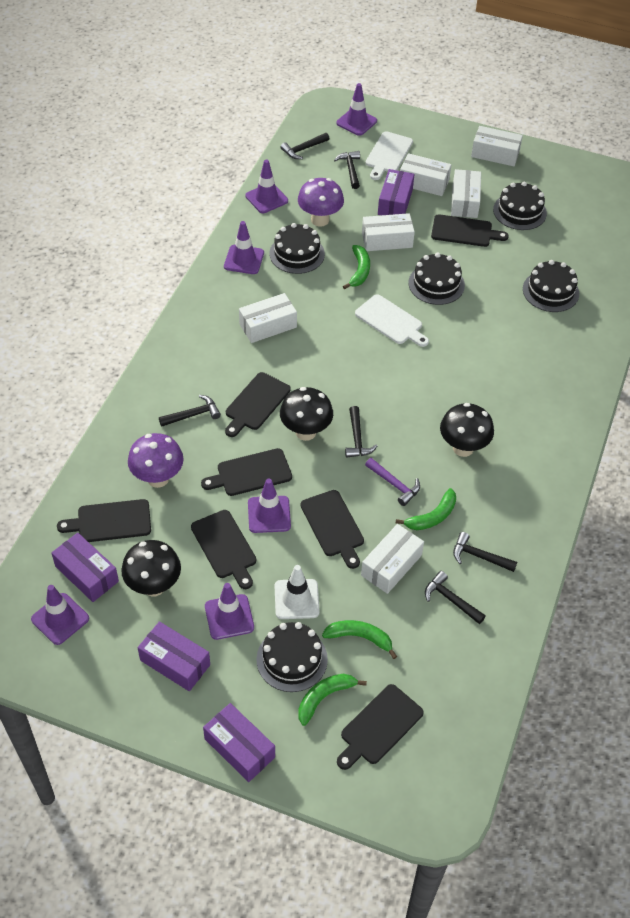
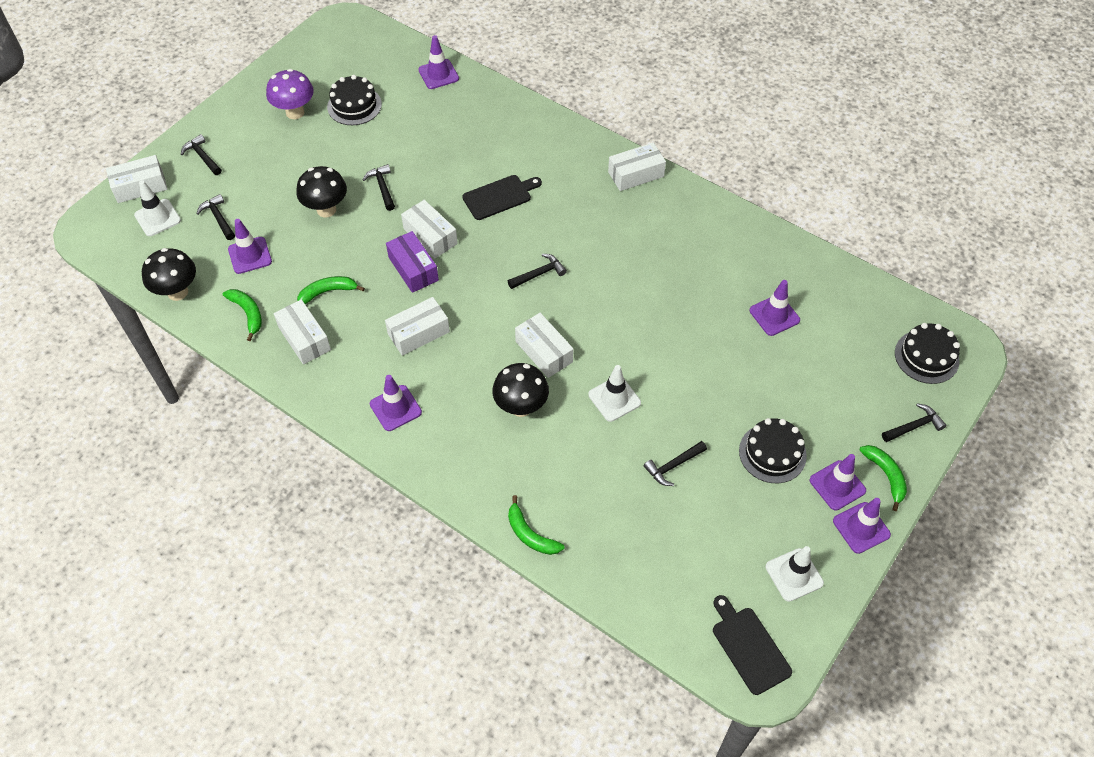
black cake: 5 -> 3
black cutting board: 7 -> 2
purple box: 4 -> 1
purple hammer: 1 -> 0
purple mushroom: 2 -> 1
white cutting board: 2 -> 0
white traffic cone: 1 -> 3

